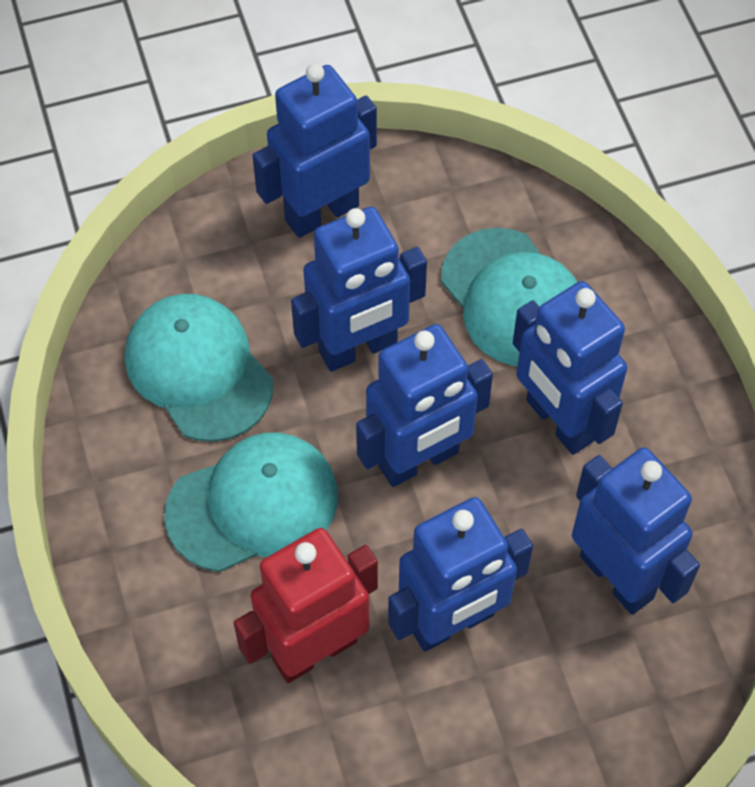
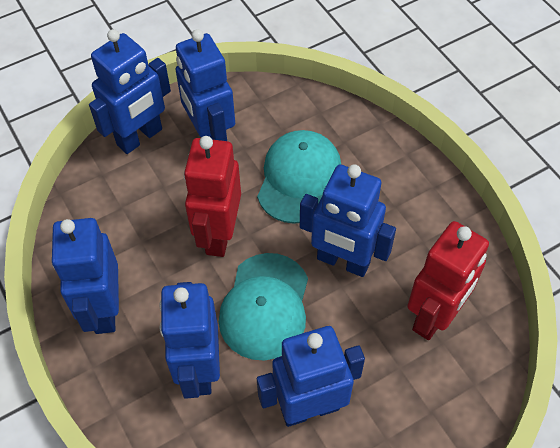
red robot: 1 -> 2
turquoise cap: 3 -> 2

